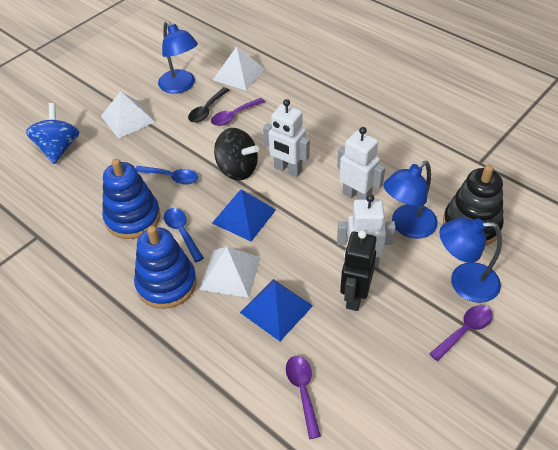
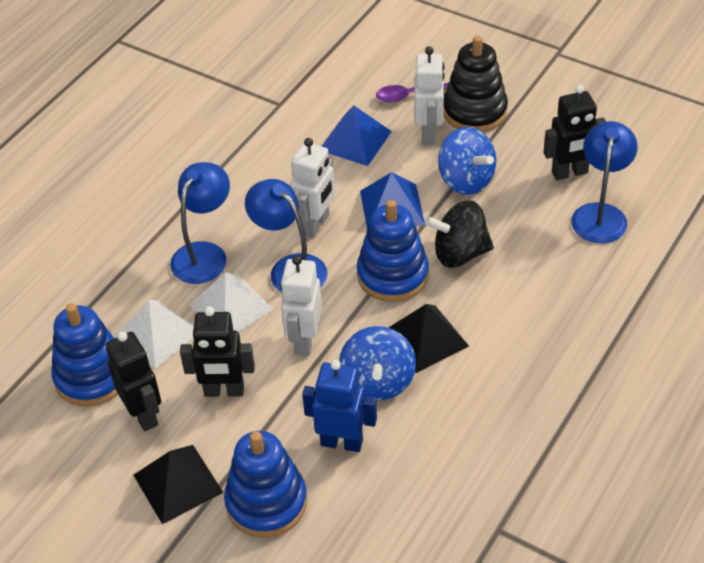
black pyramid: 0 -> 2
black robot: 1 -> 3
black spoon: 1 -> 0
blue robot: 0 -> 1
blue spinning top: 1 -> 2
blue spoon: 2 -> 0
blue stacking toy: 2 -> 3
purple spoon: 3 -> 1
white pyramid: 3 -> 2

